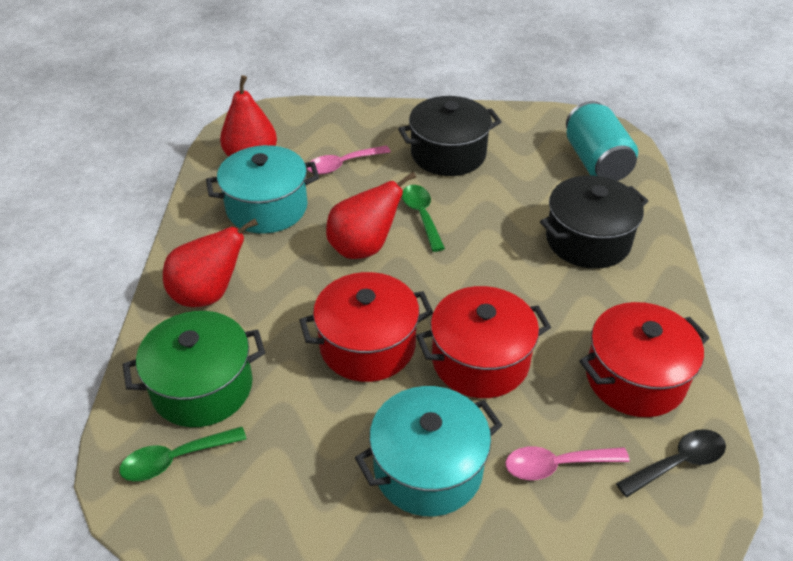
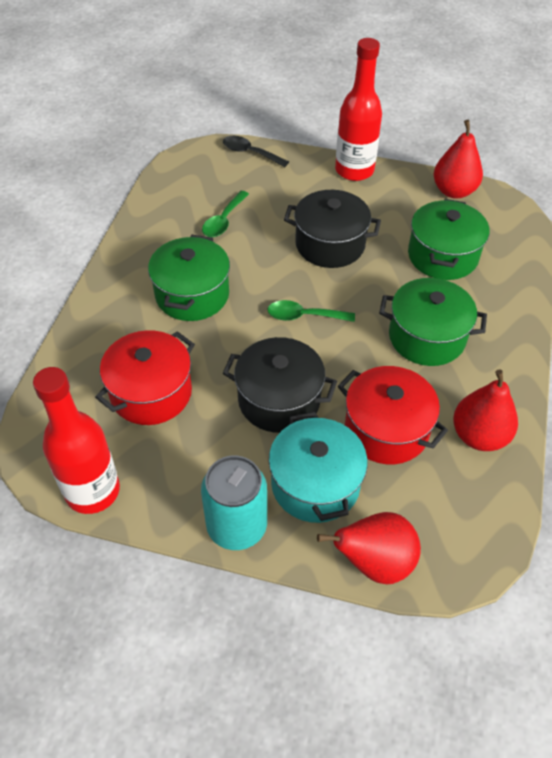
green pot: 1 -> 3
pink spoon: 2 -> 0
red bottle: 0 -> 2
red pot: 3 -> 2
turquoise pot: 2 -> 1

